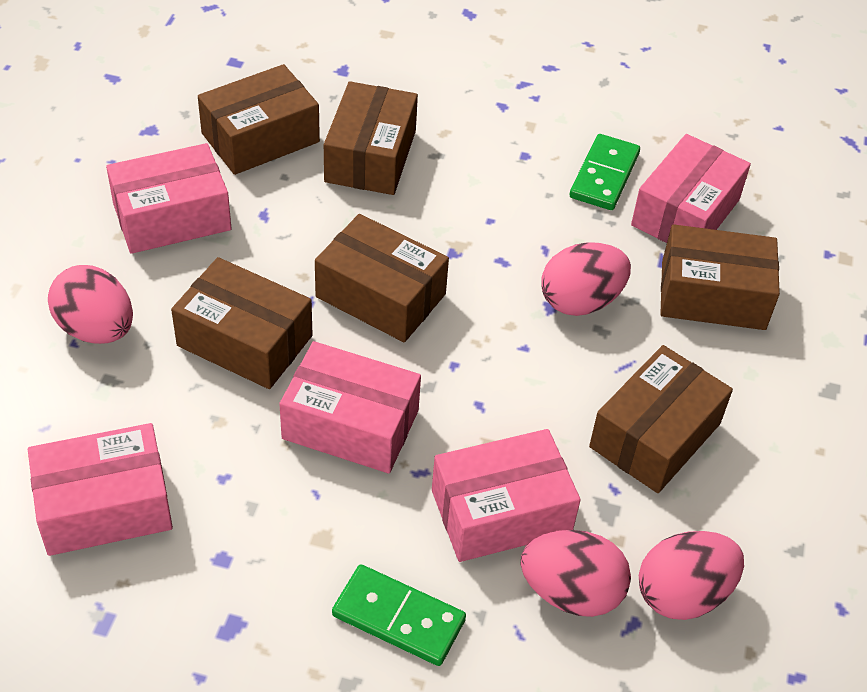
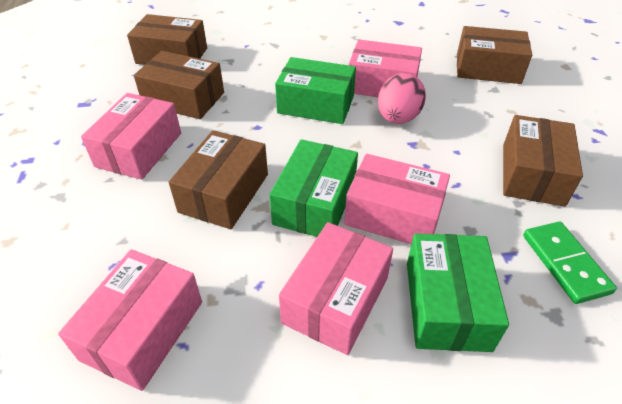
brown box: 6 -> 5
green box: 0 -> 3
green domino: 2 -> 1
pink egg: 4 -> 1

